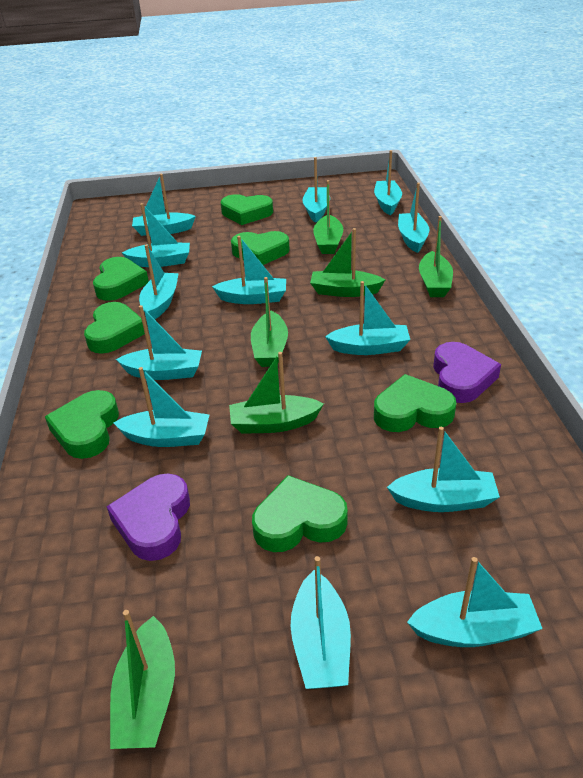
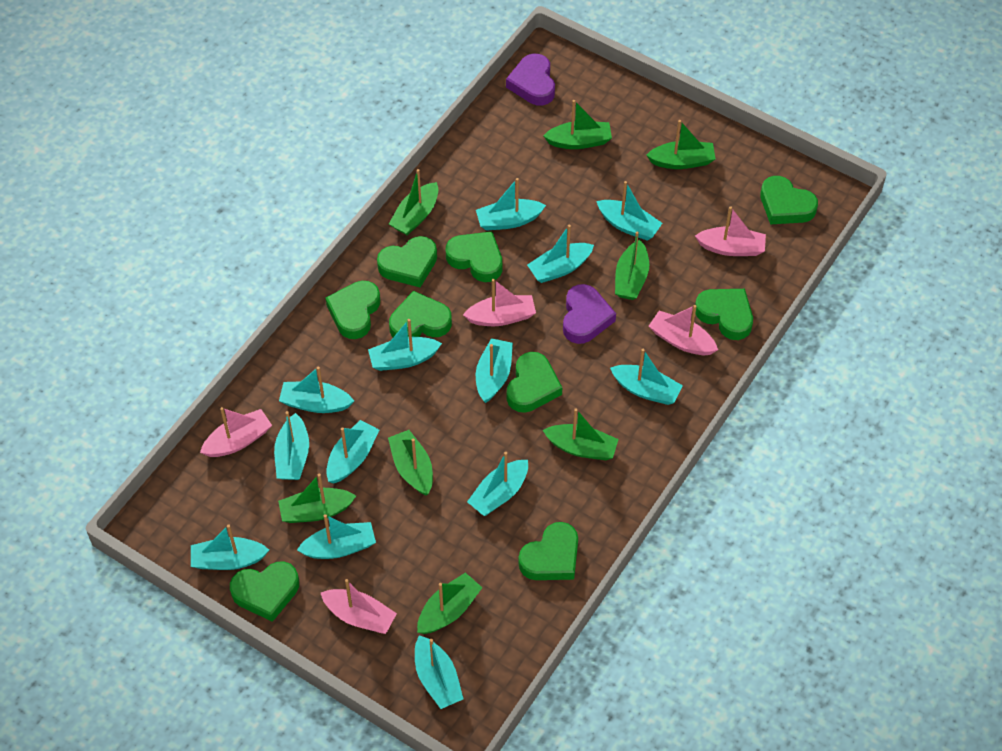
green boat: 6 -> 8
green heart: 7 -> 9
pink boat: 0 -> 5

